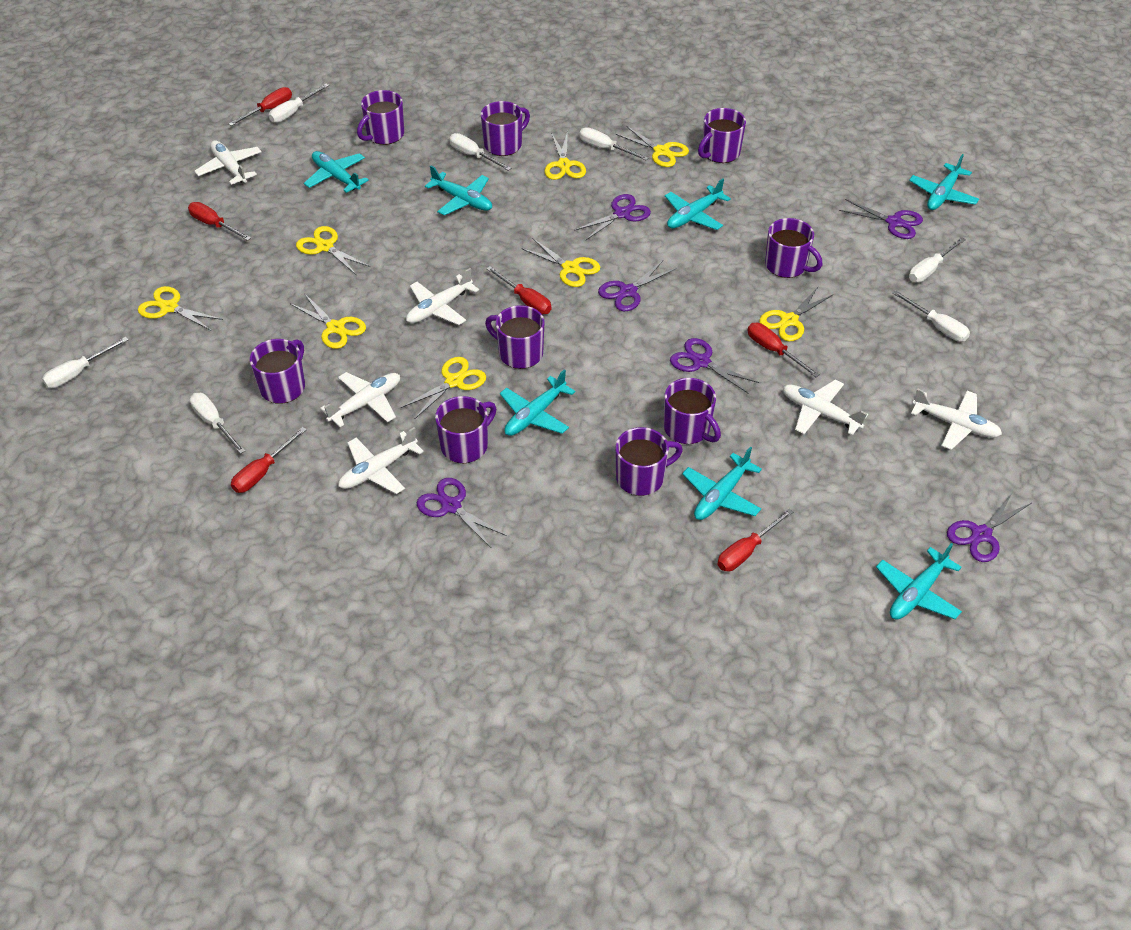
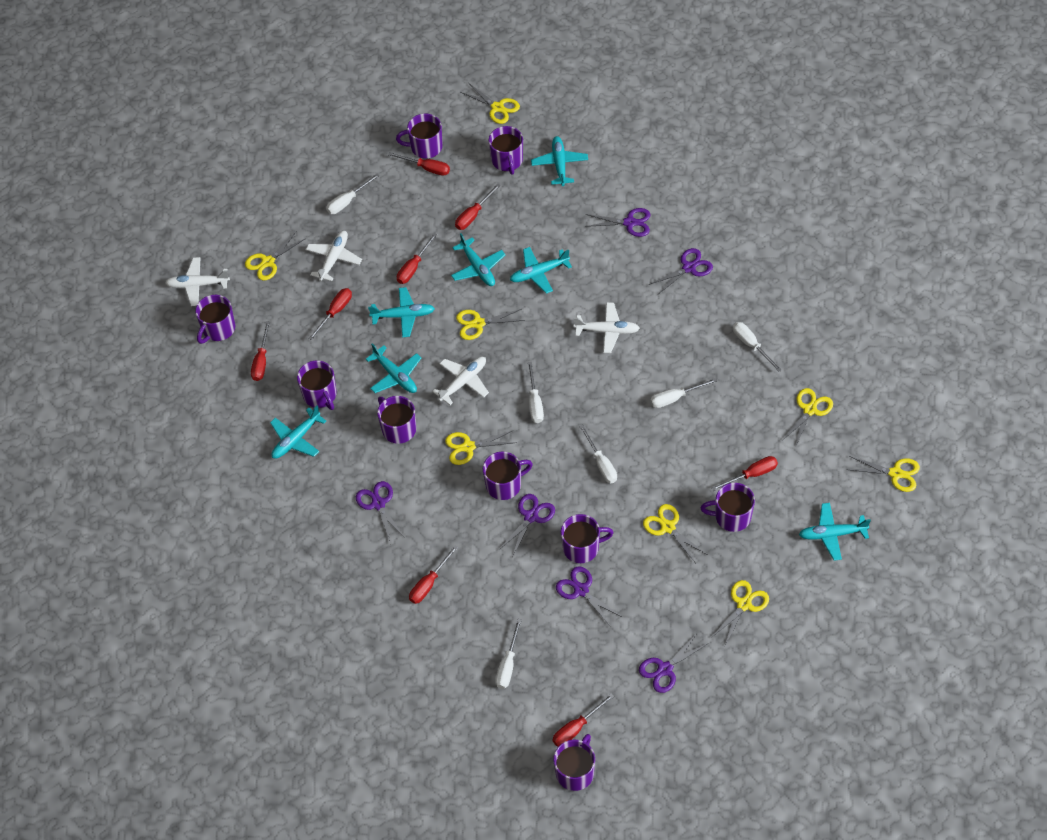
red screwdriver: 6 -> 8
white plane: 6 -> 4
white screwdriver: 7 -> 6

